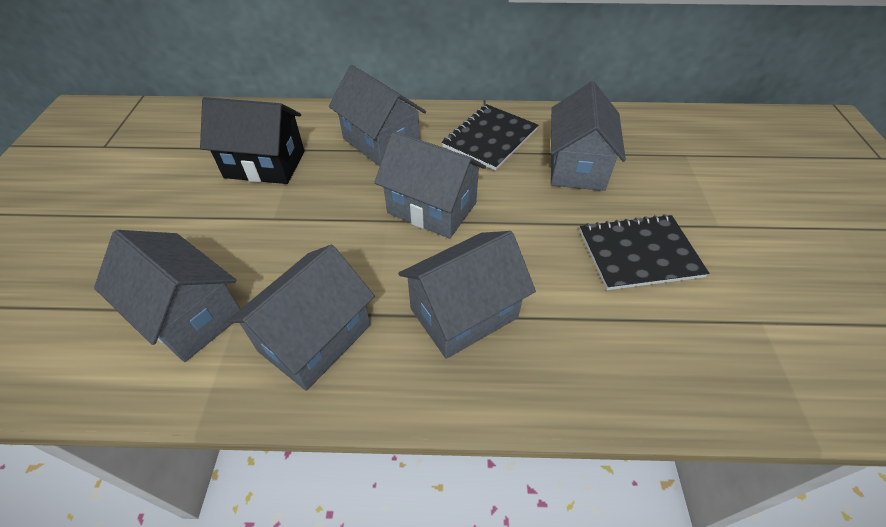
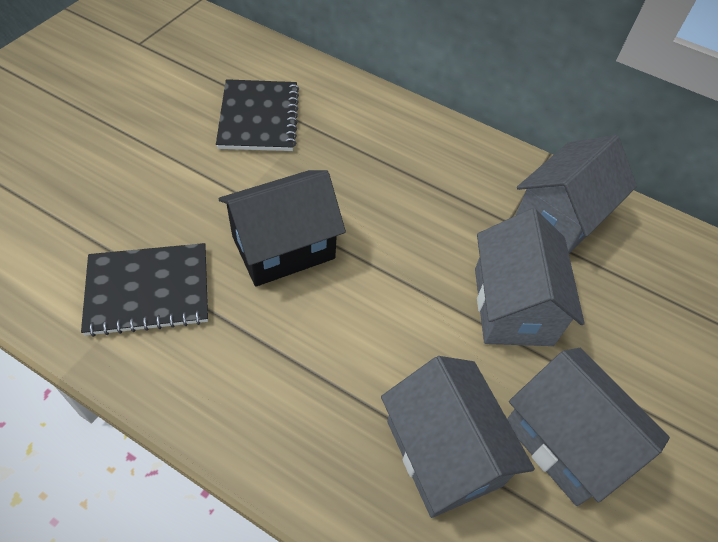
grey house: 6 -> 4

